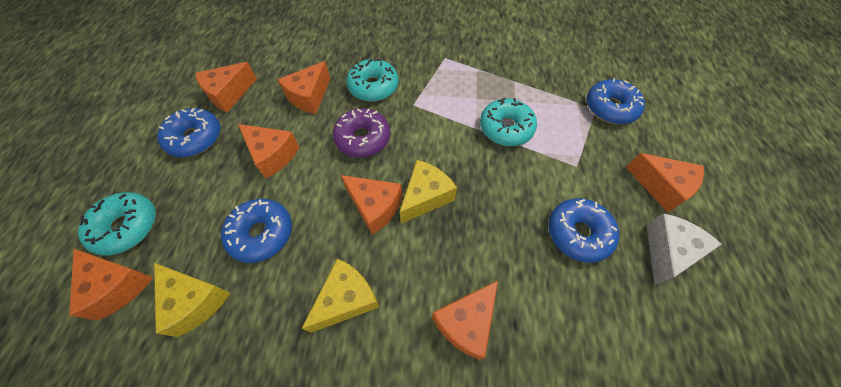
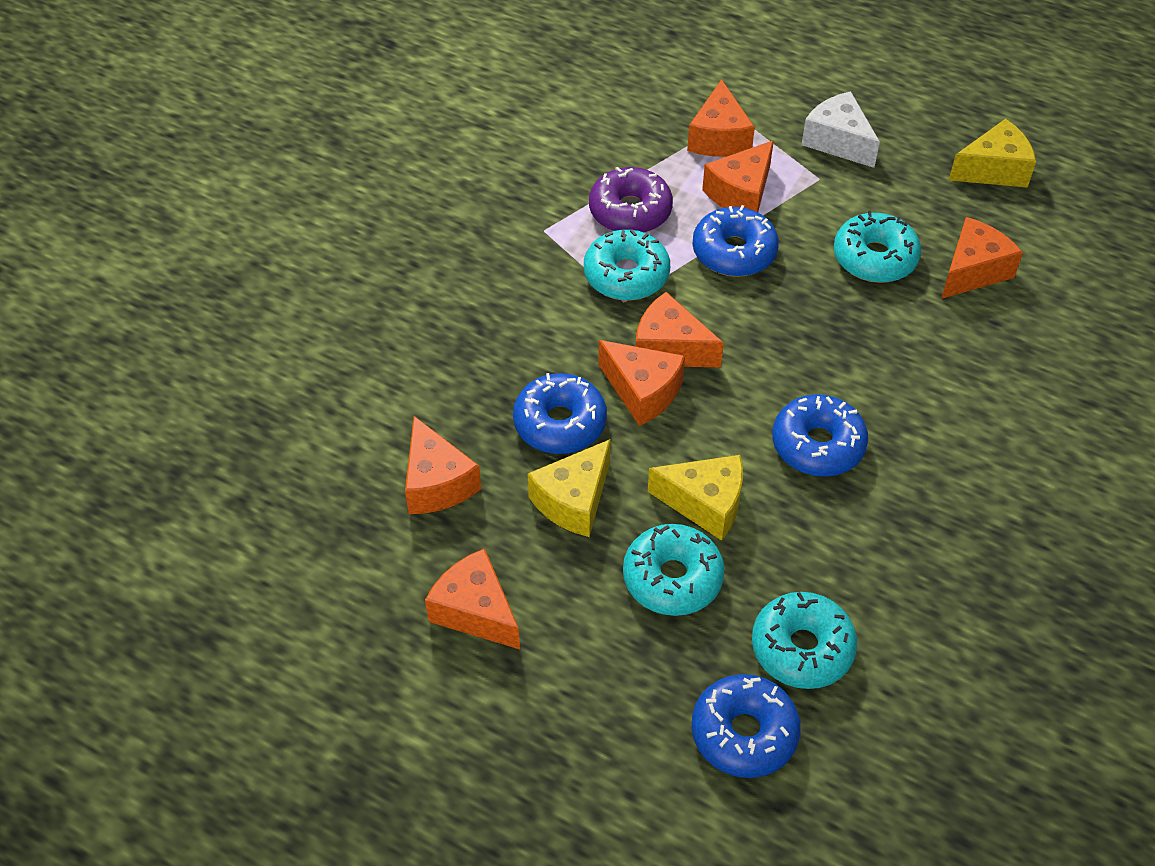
turquoise donut: 3 -> 4

